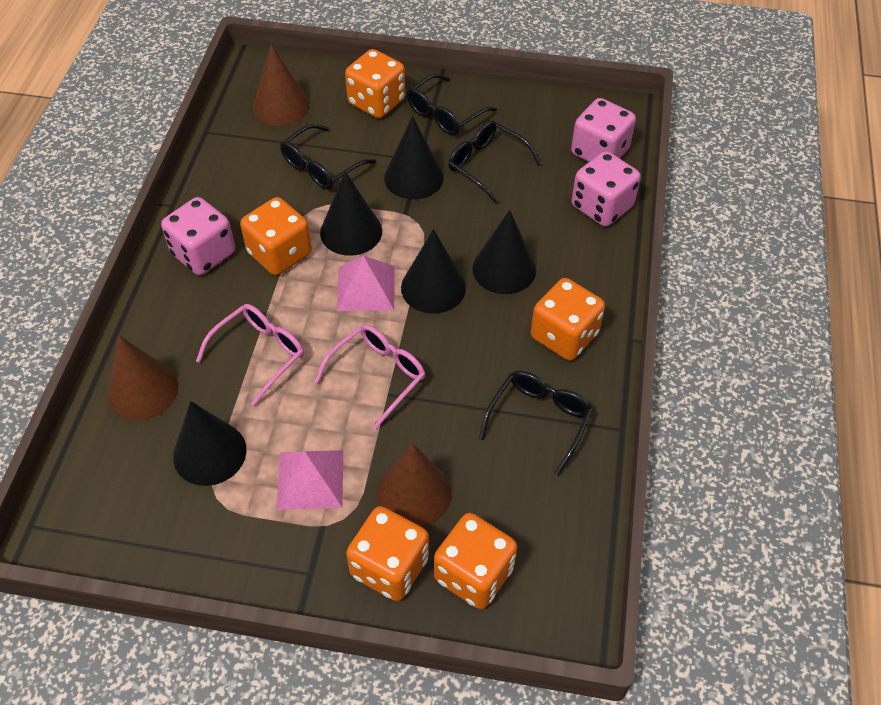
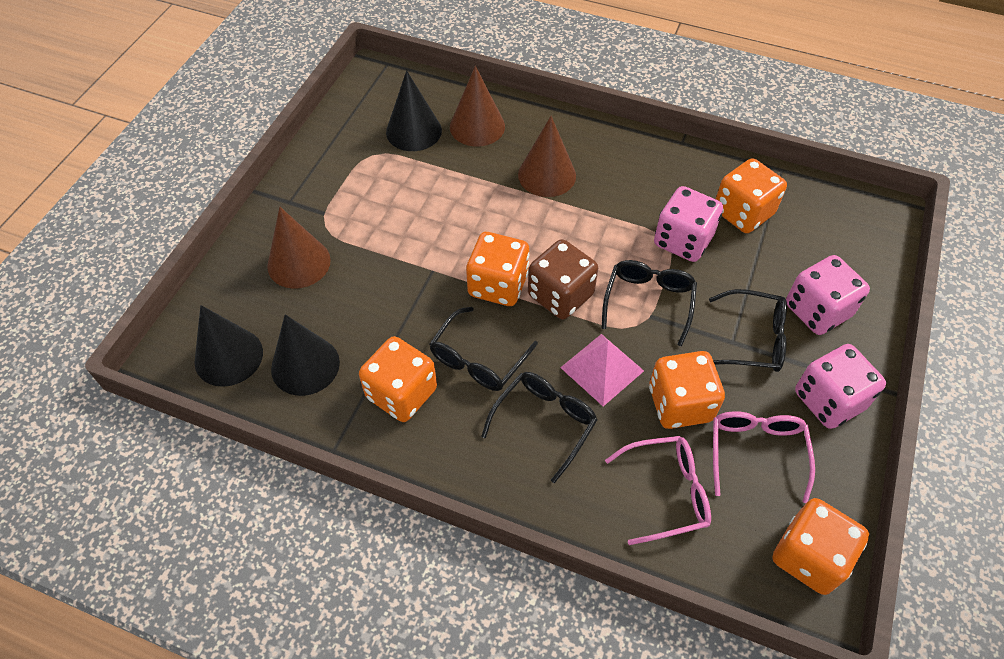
black cone: 5 -> 3
brown dice: 0 -> 1
pink pyramid: 2 -> 1

